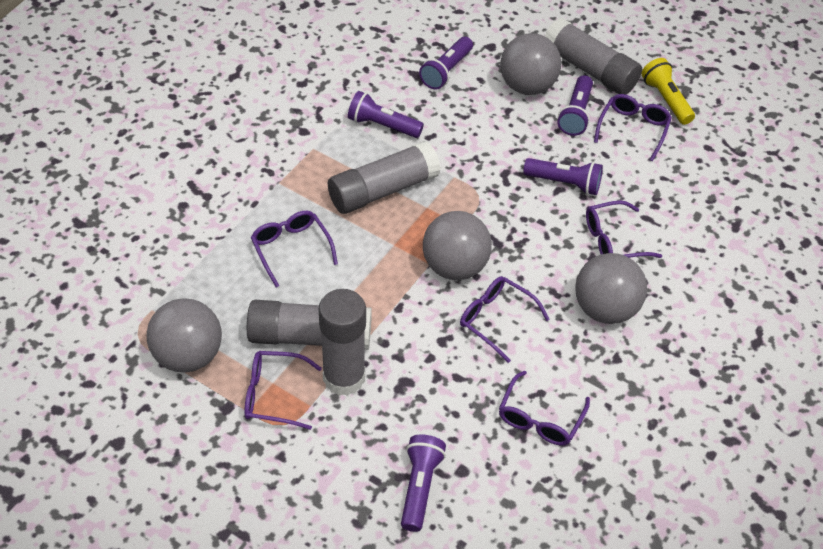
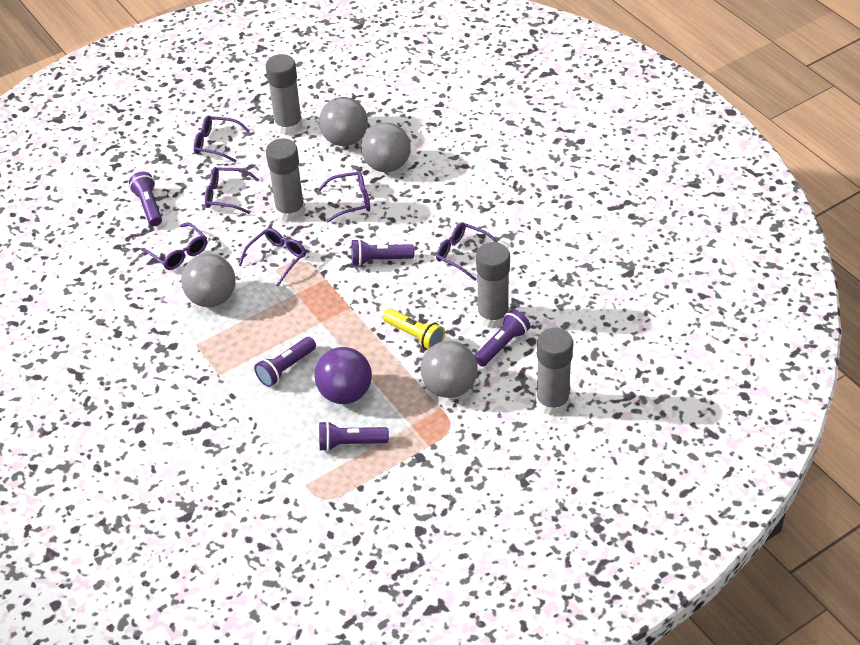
purple ball: 0 -> 1

